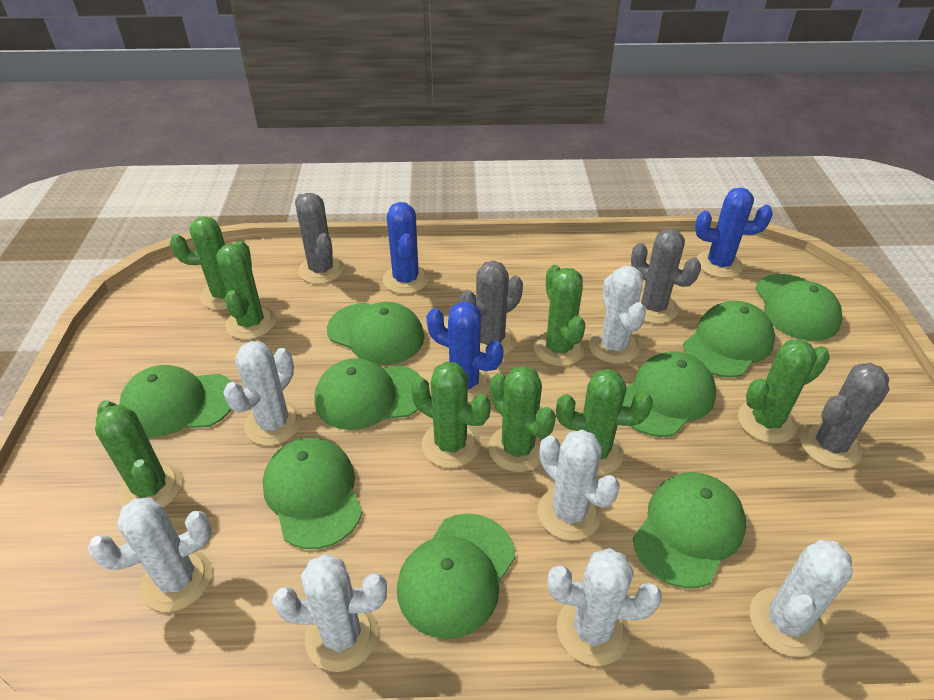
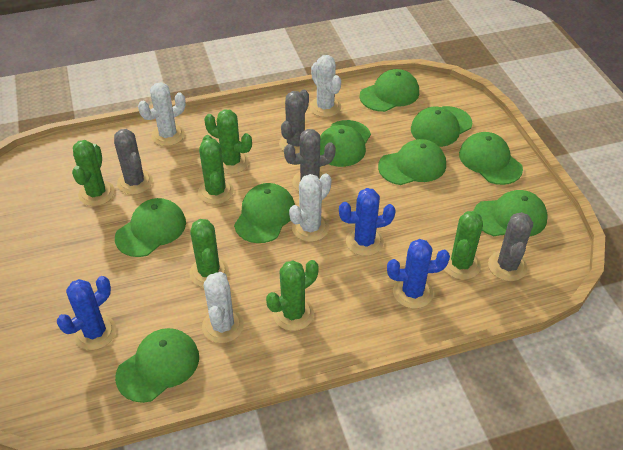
green cactus: 8 -> 6
white cactus: 7 -> 4

